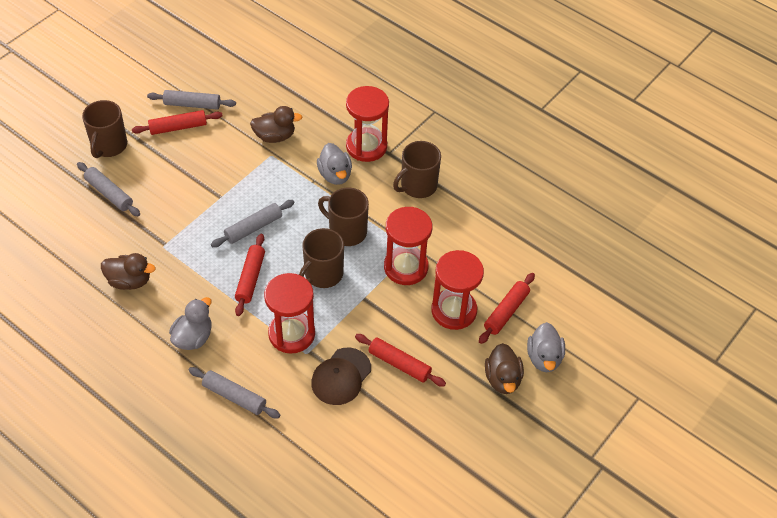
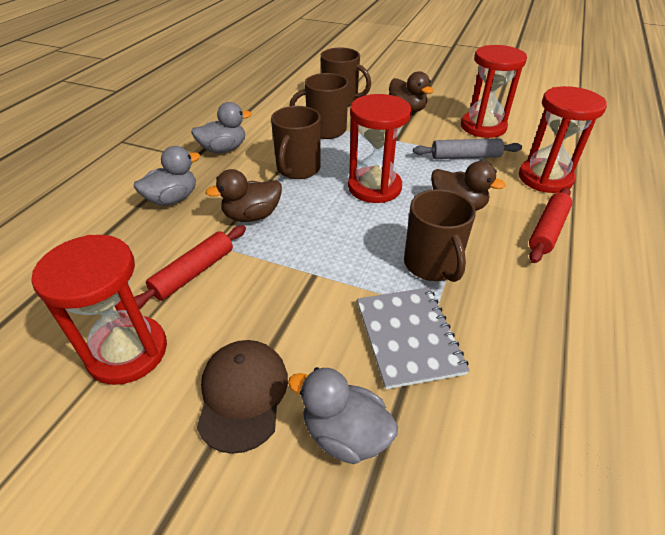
grey notebook: 0 -> 1
grey rolling pin: 4 -> 1
red rolling pin: 4 -> 2

